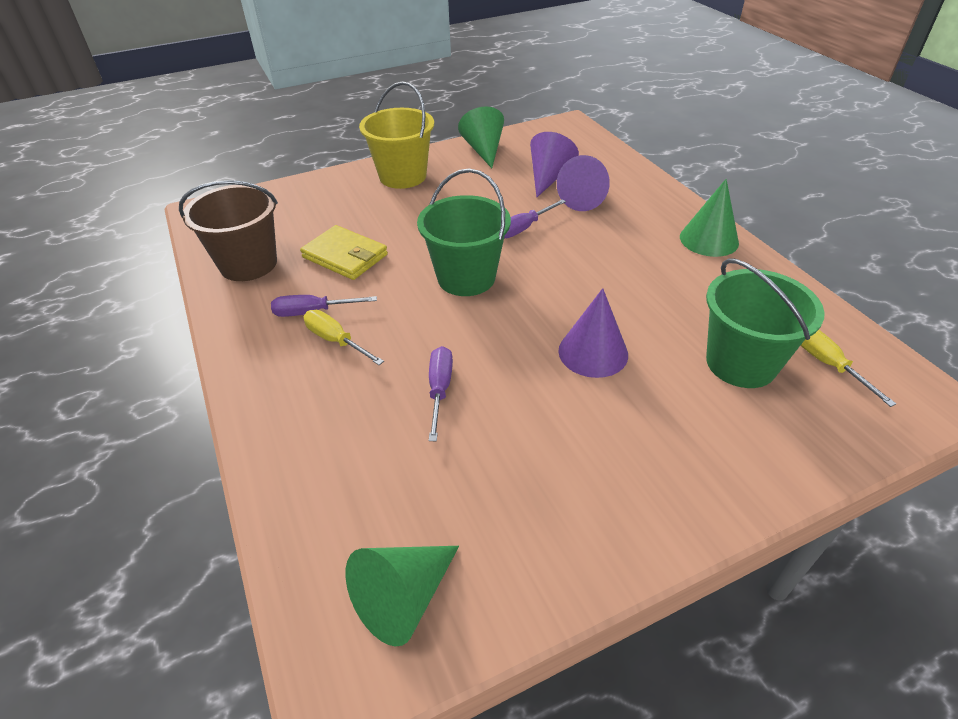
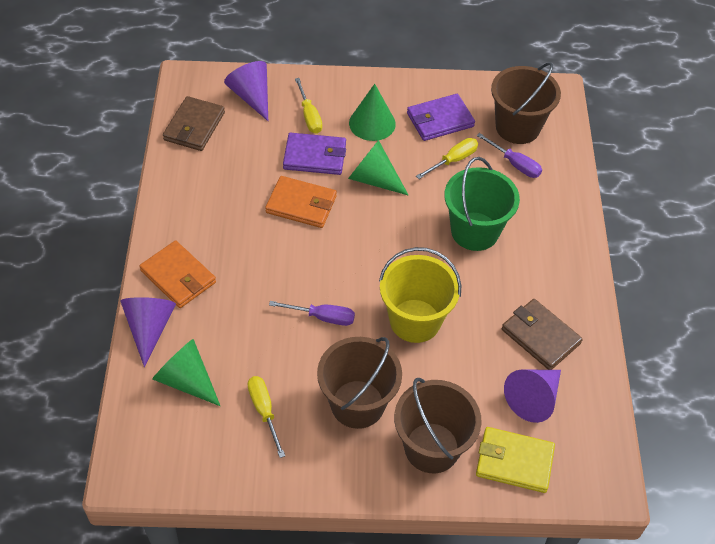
brown bucket: 1 -> 3
brown wallet: 0 -> 2
green bucket: 2 -> 1
orange wallet: 0 -> 2
purple screwdriver: 3 -> 2
purple wallet: 0 -> 2
yellow screwdriver: 2 -> 3

